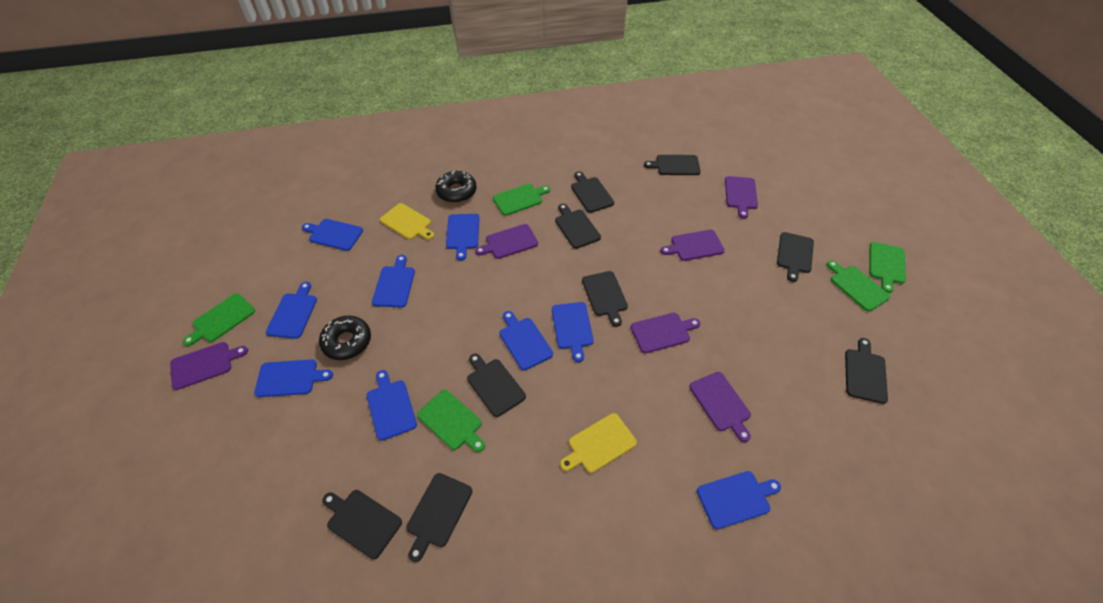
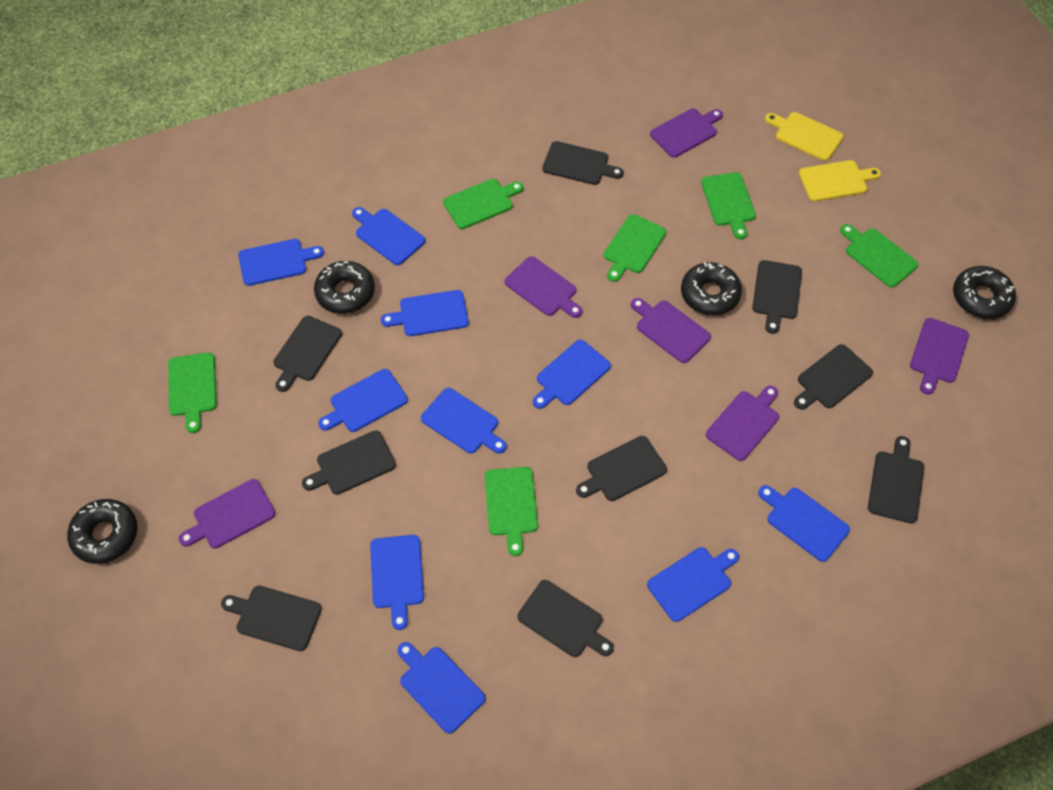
black donut: 2 -> 4
blue cutting board: 9 -> 10
green cutting board: 5 -> 6

